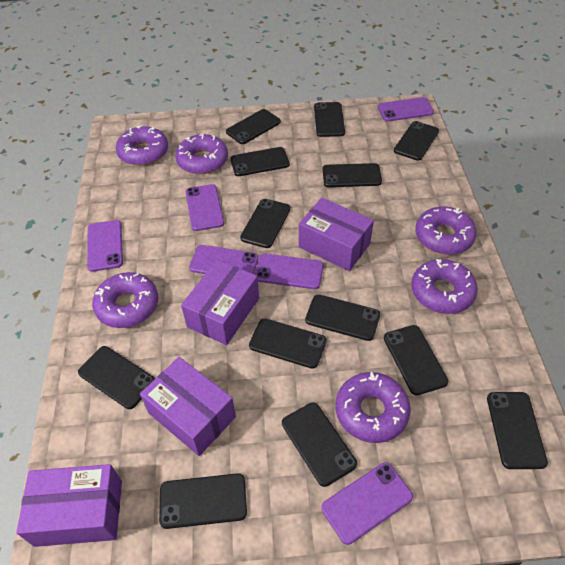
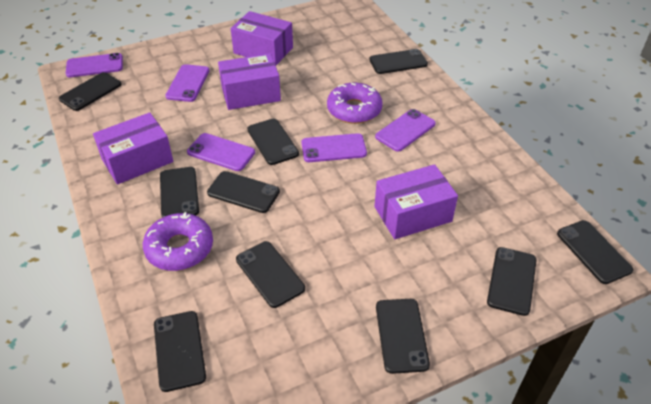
black phone: 13 -> 10
purple donut: 6 -> 2
purple phone: 6 -> 5

